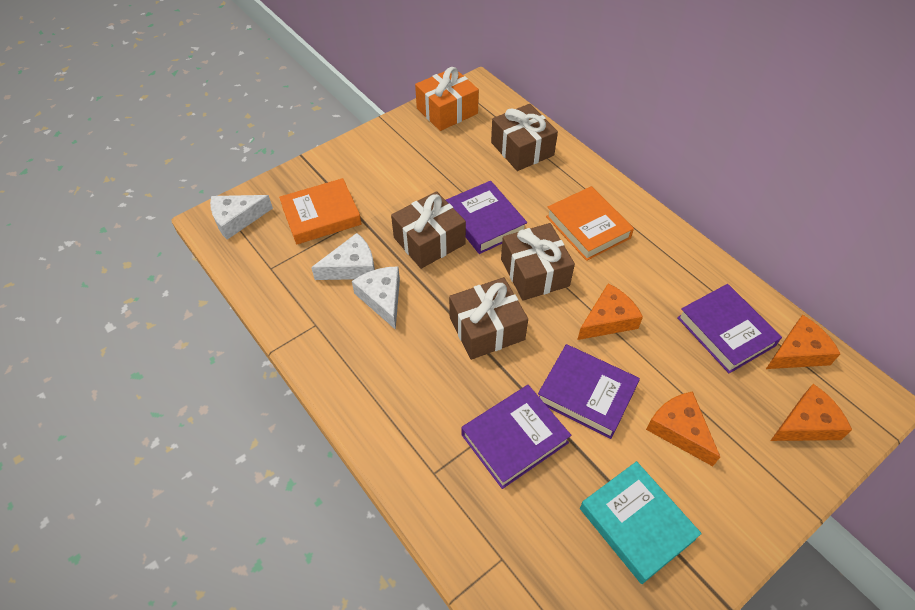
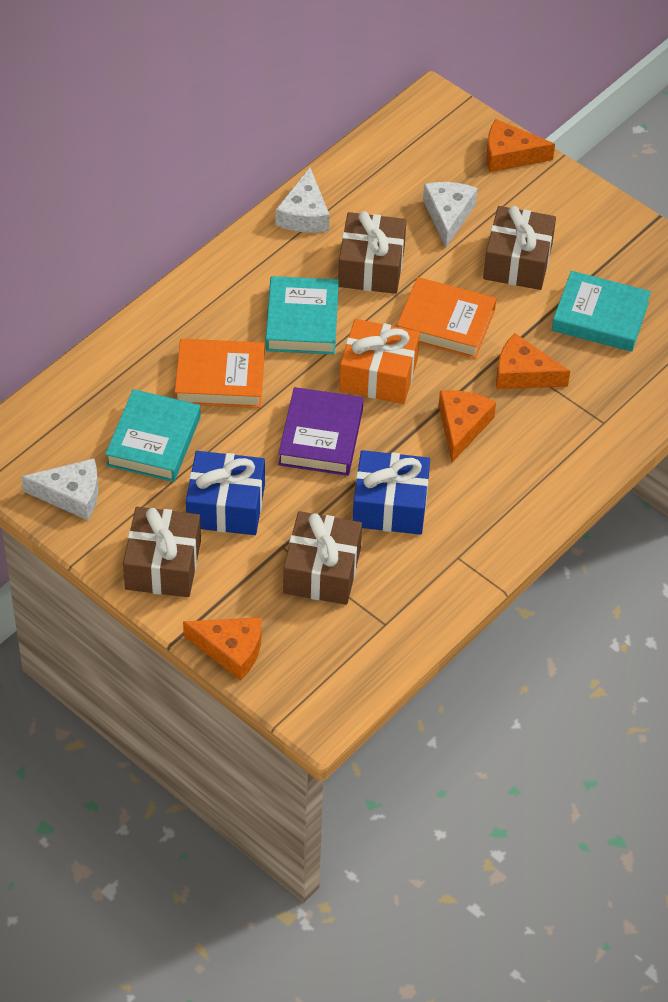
blue gift: 0 -> 2
purple book: 4 -> 1
turquoise book: 1 -> 3

